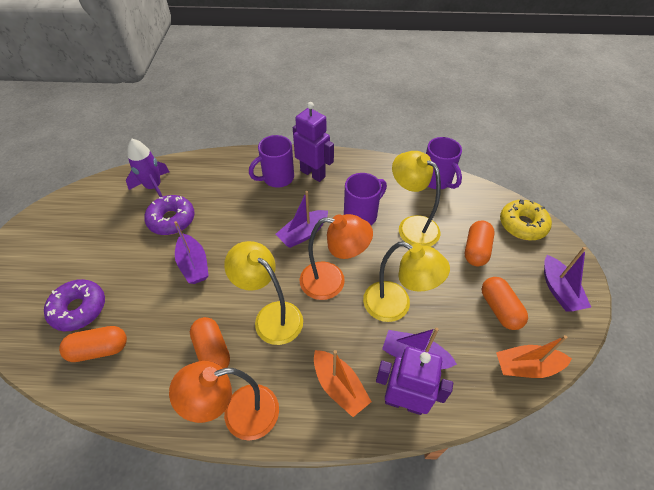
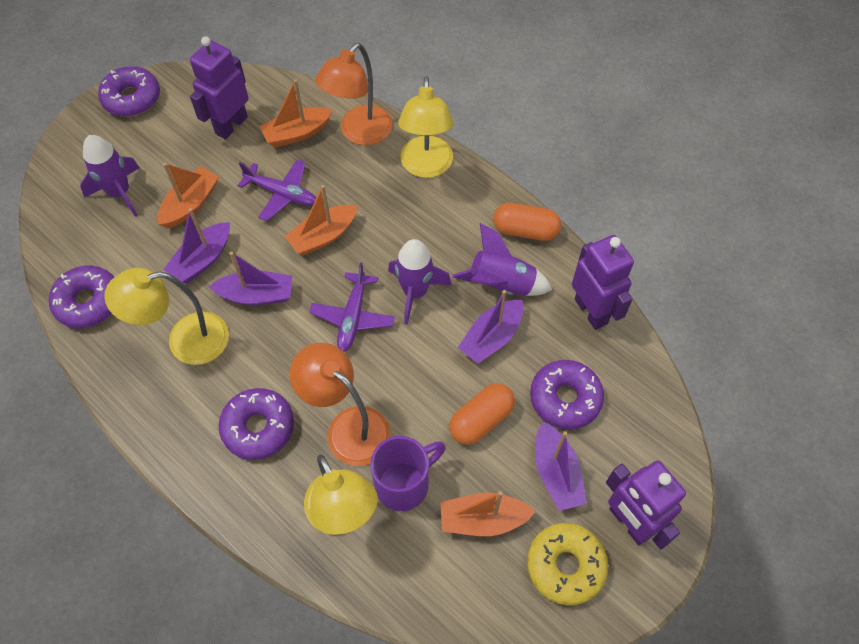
orange boat: 2 -> 4
orange capsule: 4 -> 2
purple donut: 2 -> 4
purple mug: 3 -> 1
purple plane: 0 -> 2
purple robot: 2 -> 3
purple rocket: 1 -> 3

